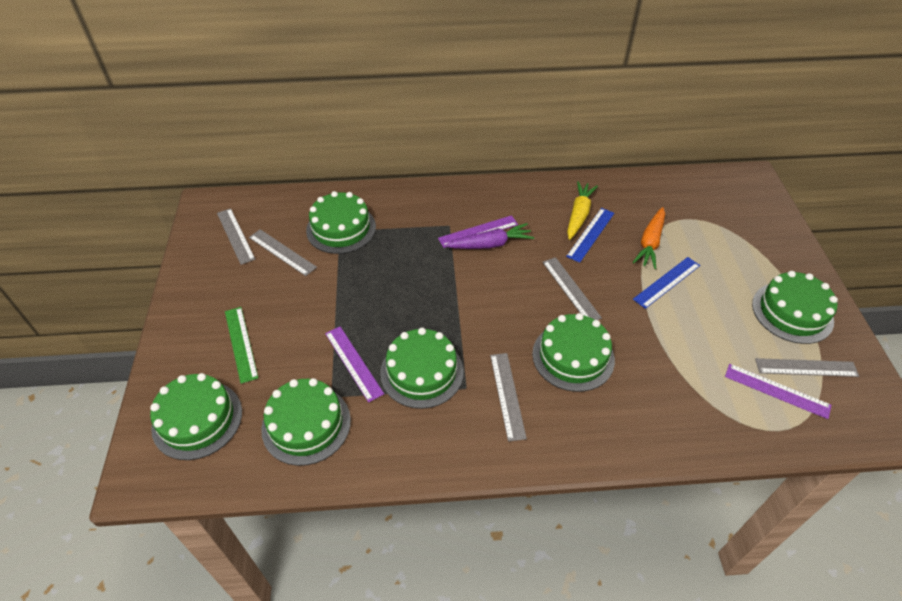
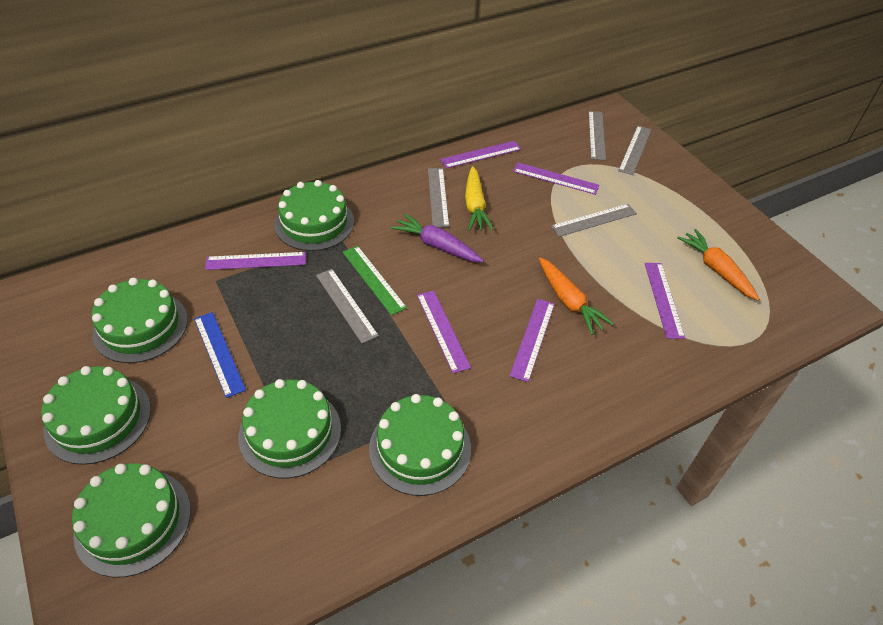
blue ruler: 2 -> 1
orange carrot: 1 -> 2
purple ruler: 3 -> 6

